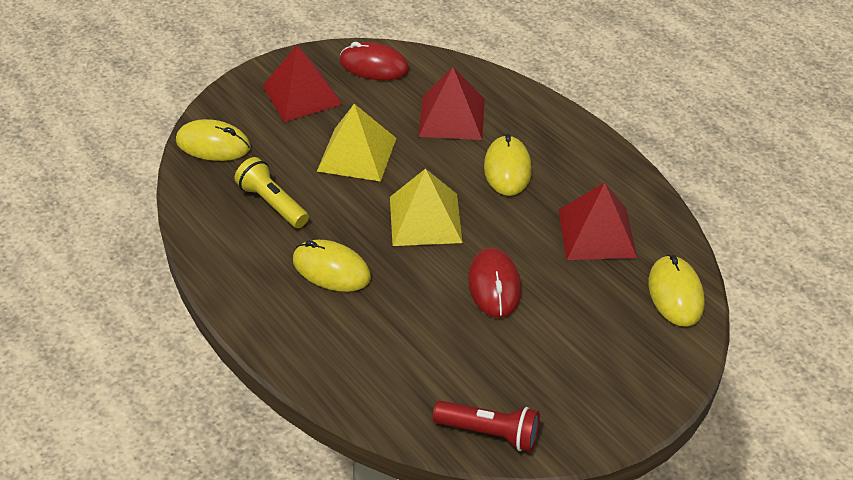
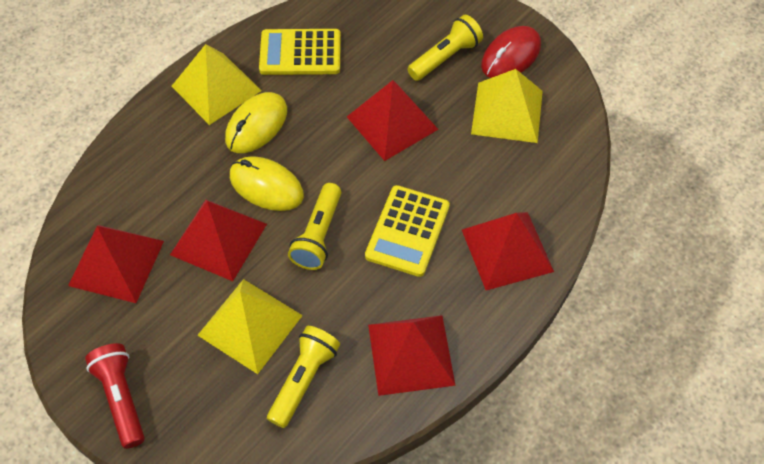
red mouse: 2 -> 1
red pyramid: 3 -> 5
yellow calculator: 0 -> 2
yellow flashlight: 1 -> 3
yellow mouse: 4 -> 2
yellow pyramid: 2 -> 3

